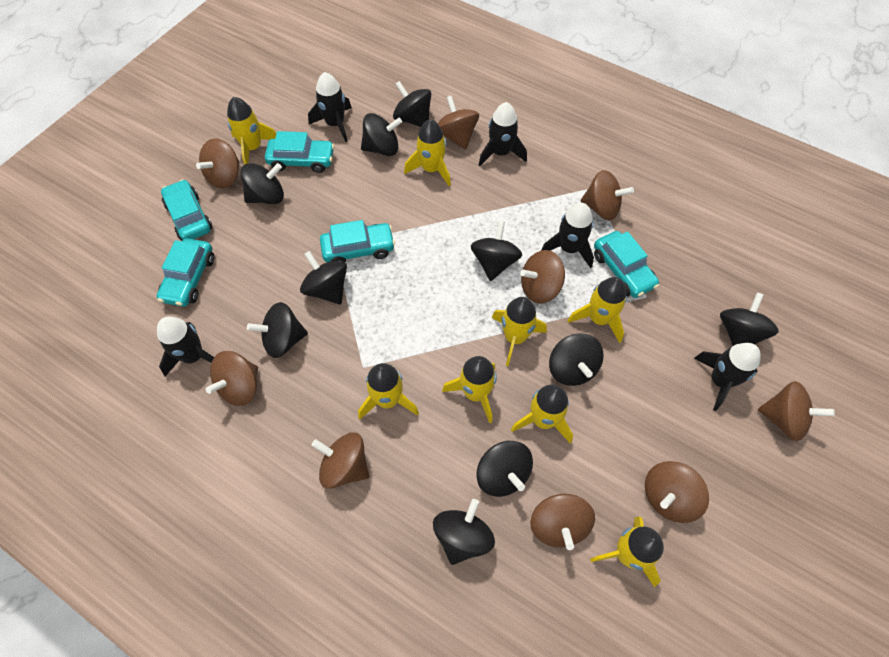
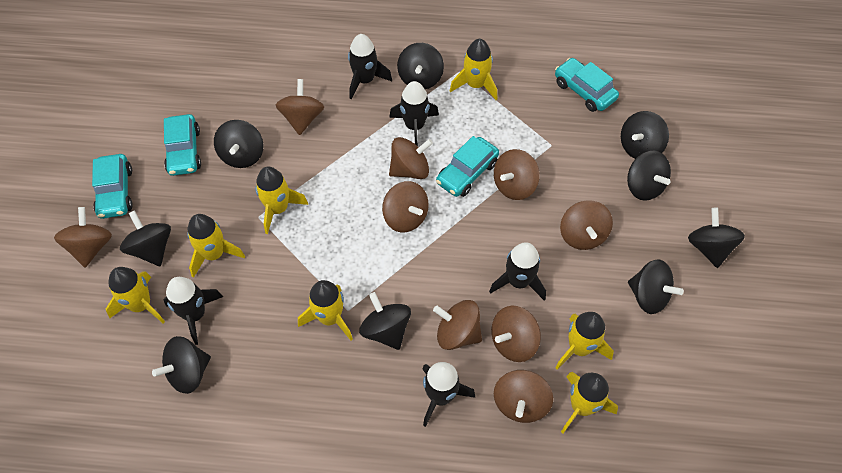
black spinning top: 10 -> 9
turquoise car: 5 -> 4
yellow rocket: 8 -> 7

